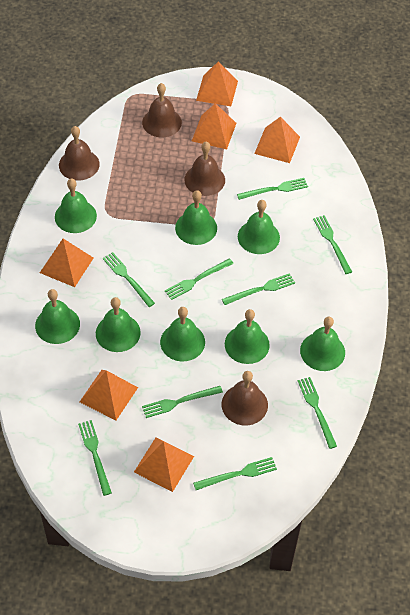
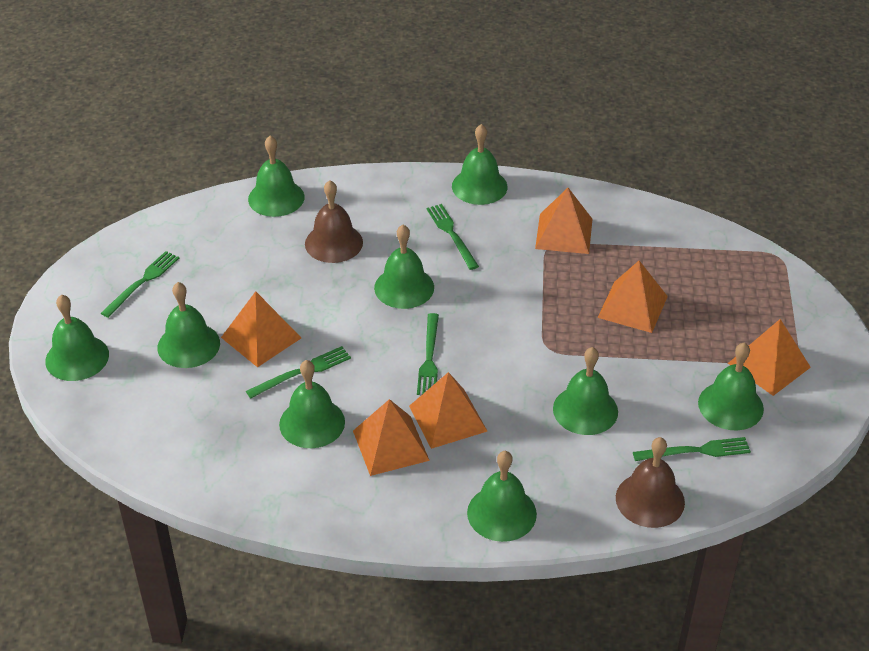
brown bell: 4 -> 2
green bell: 8 -> 9
green fork: 9 -> 5

